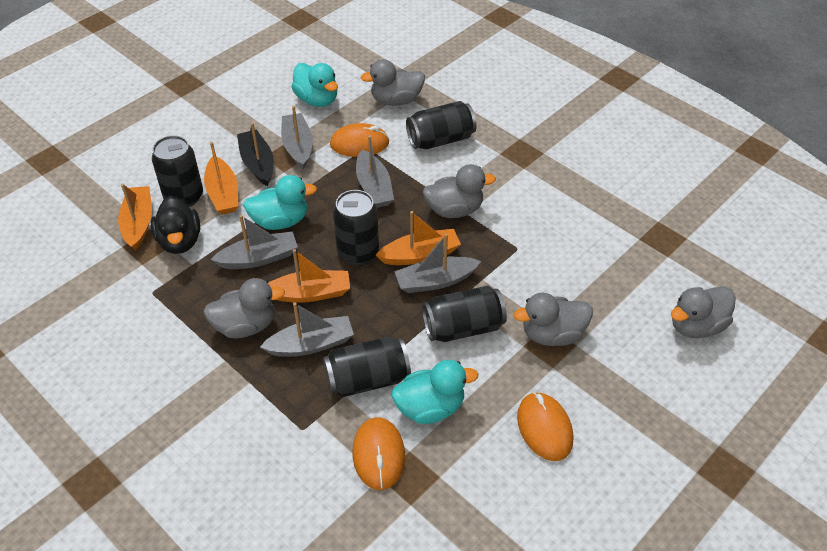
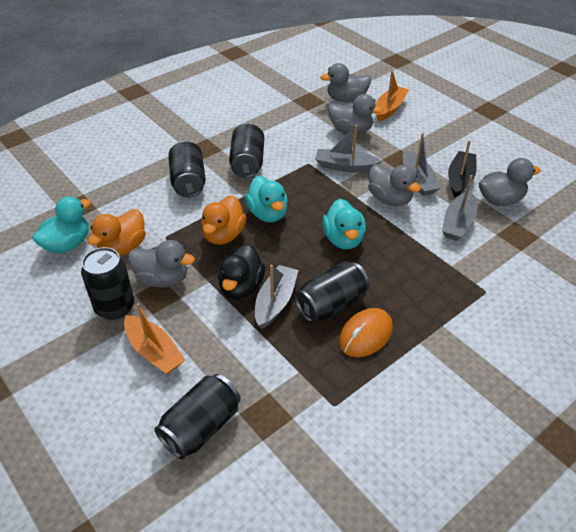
grey boat: 5 -> 4
orange boat: 4 -> 2
orange duck: 0 -> 2
orange mouse: 3 -> 1

